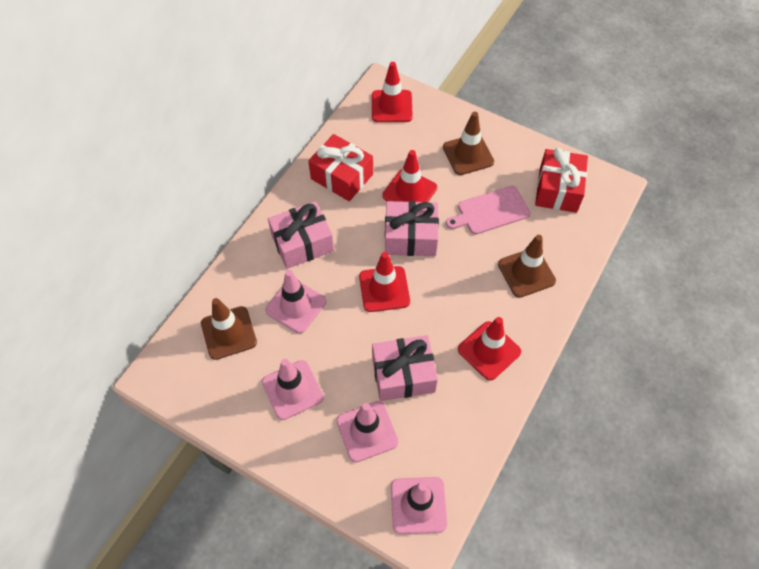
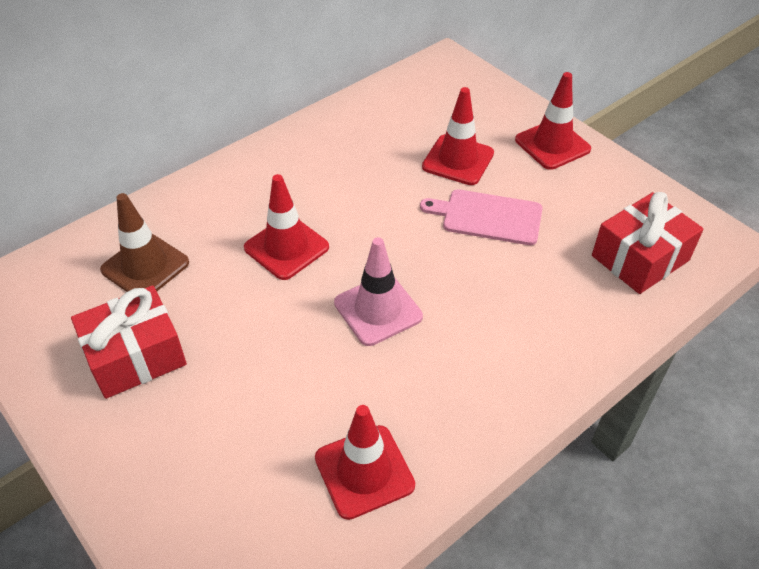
brown traffic cone: 3 -> 1
pink gift: 3 -> 0
pink traffic cone: 4 -> 1

